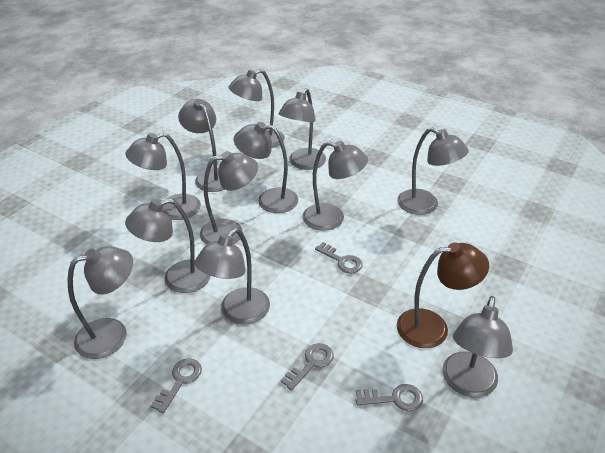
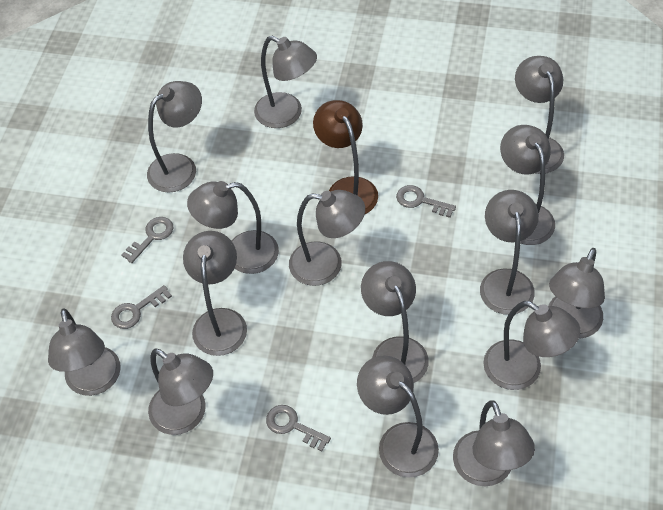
grey lamp: 12 -> 15

